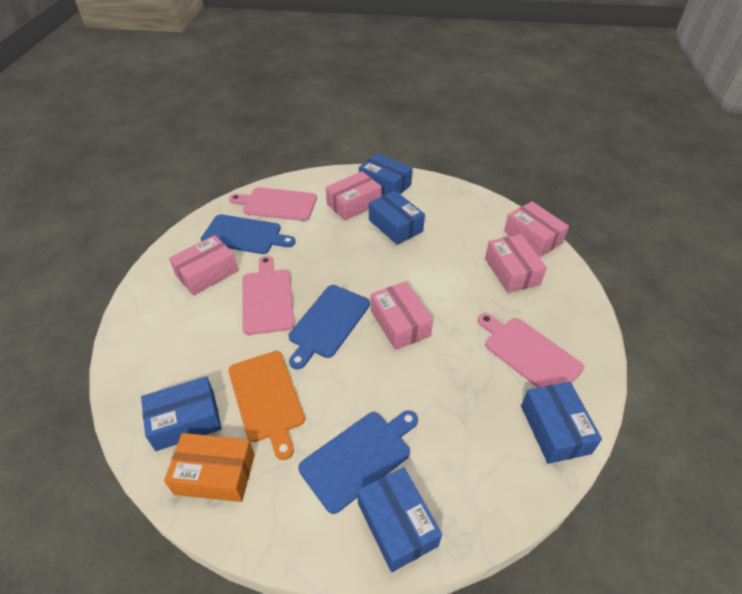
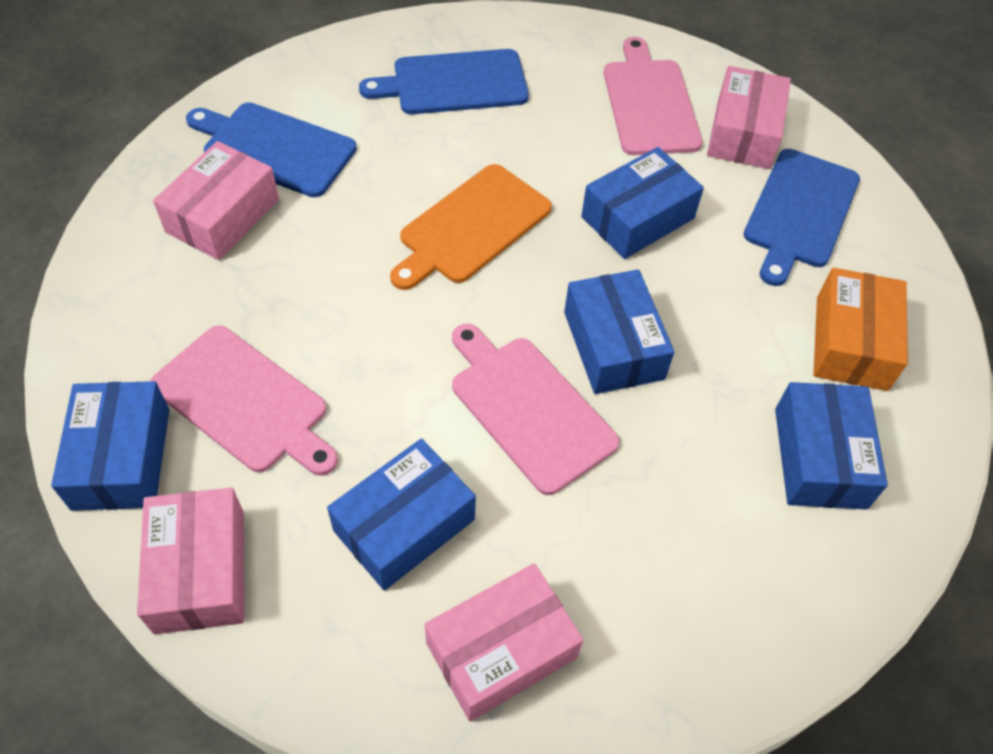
pink box: 5 -> 4

